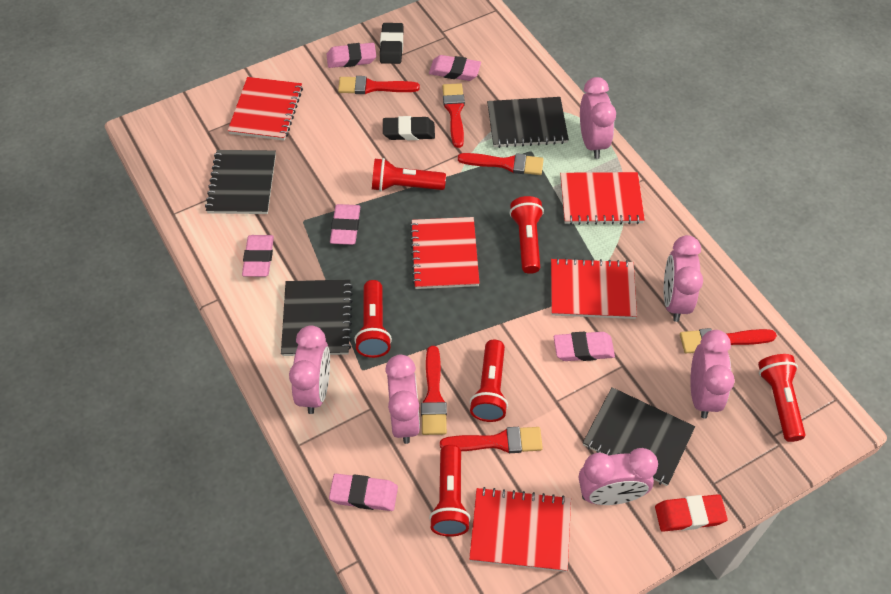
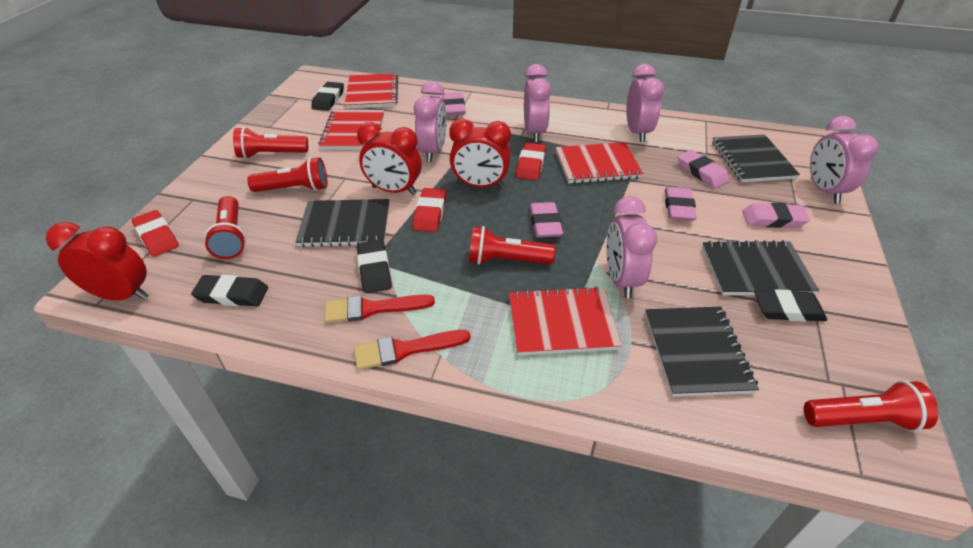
black eraser: 2 -> 4
pink clock: 6 -> 5
pink eraser: 6 -> 5
red brush: 6 -> 2
red clock: 0 -> 3
red eraser: 1 -> 3
red flashlight: 6 -> 5
red notebook: 5 -> 4

